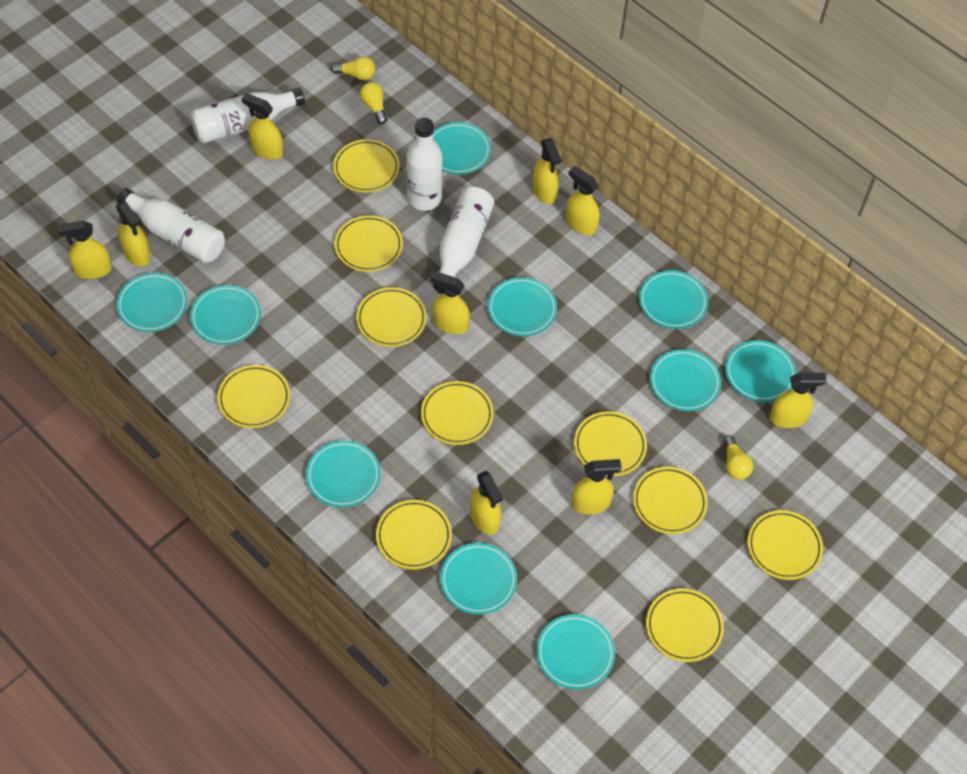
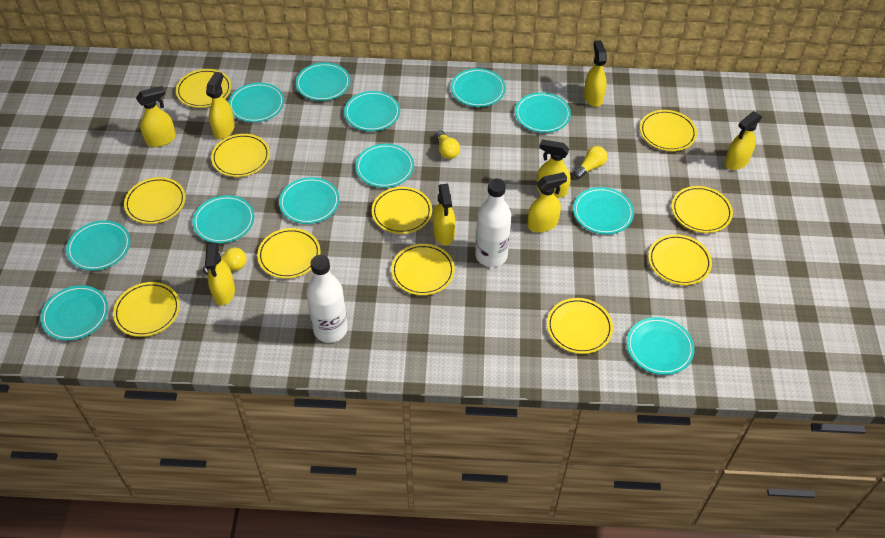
turquoise plate: 10 -> 12
white bottle: 4 -> 2
yellow plate: 10 -> 11
yellow spray bottle: 9 -> 8

